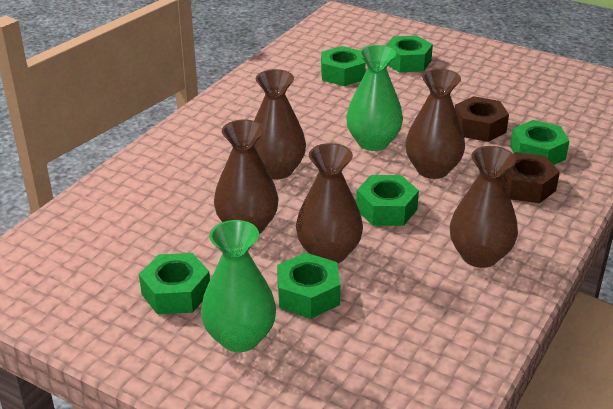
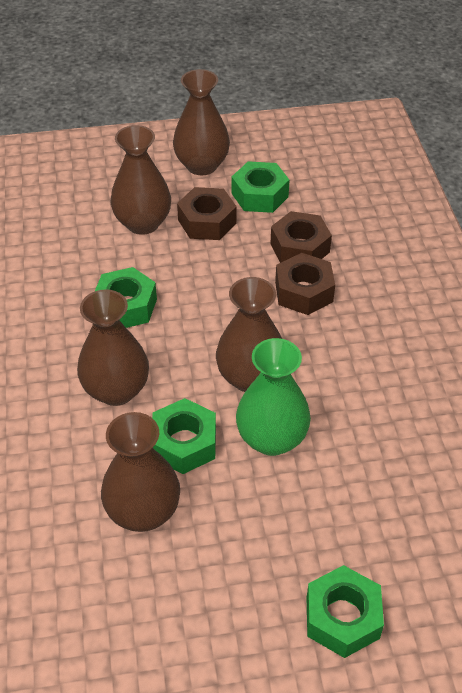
brown nut: 2 -> 3
green nut: 6 -> 4
green vase: 2 -> 1

